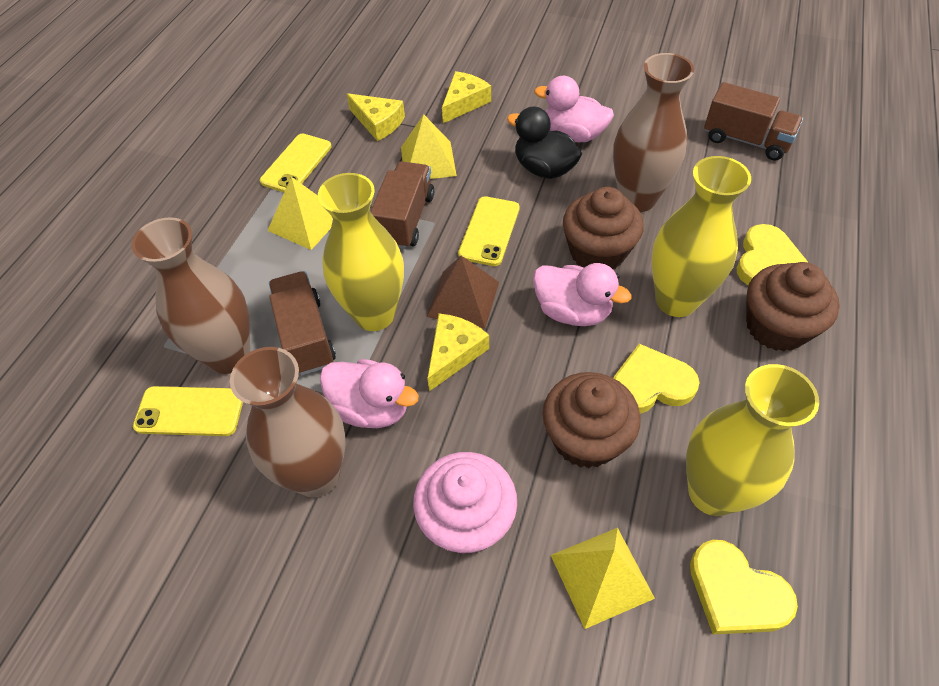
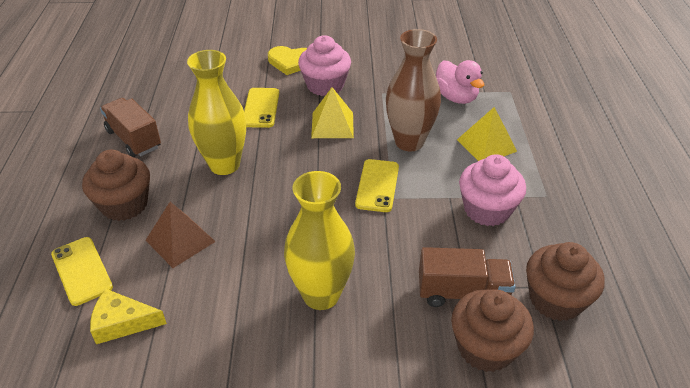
black duck: 1 -> 0
brown truck: 3 -> 2
brown vase: 3 -> 1
pink cupcake: 1 -> 2
pink duck: 3 -> 1
yellow cheese: 3 -> 1
yellow heart: 3 -> 1
yellow pyramid: 3 -> 2
yellow vase: 3 -> 2

